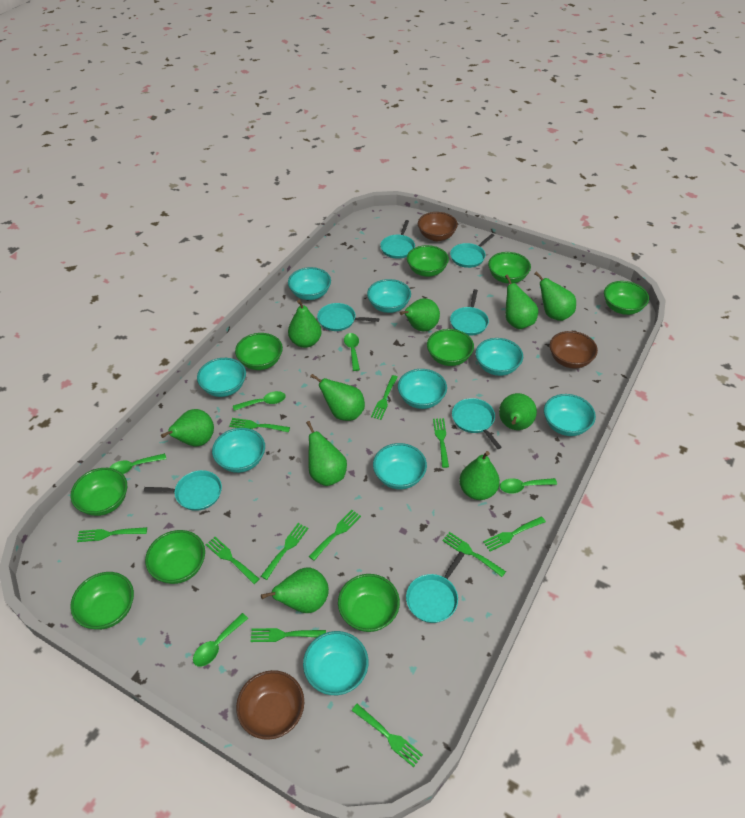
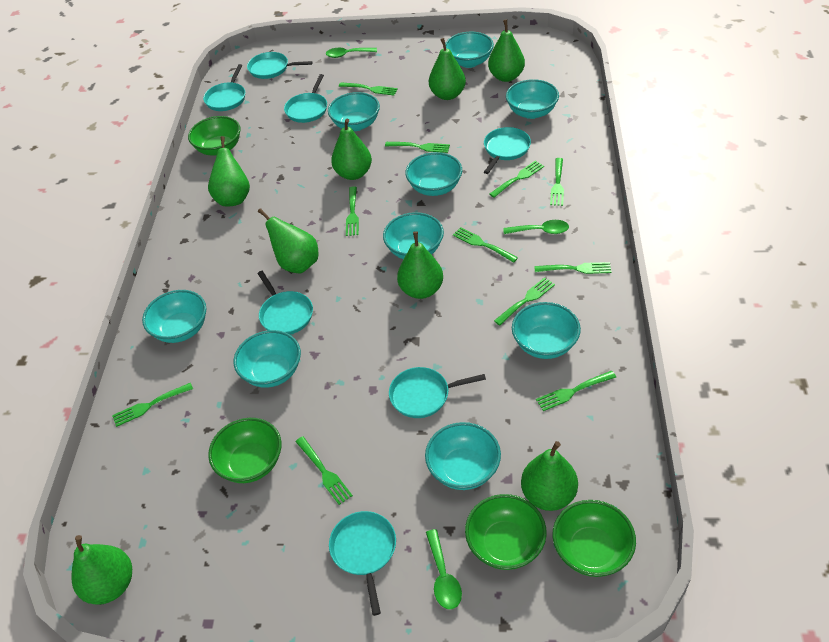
brown bowl: 3 -> 0
green bowl: 9 -> 4
green pear: 10 -> 8
green spoon: 5 -> 3

